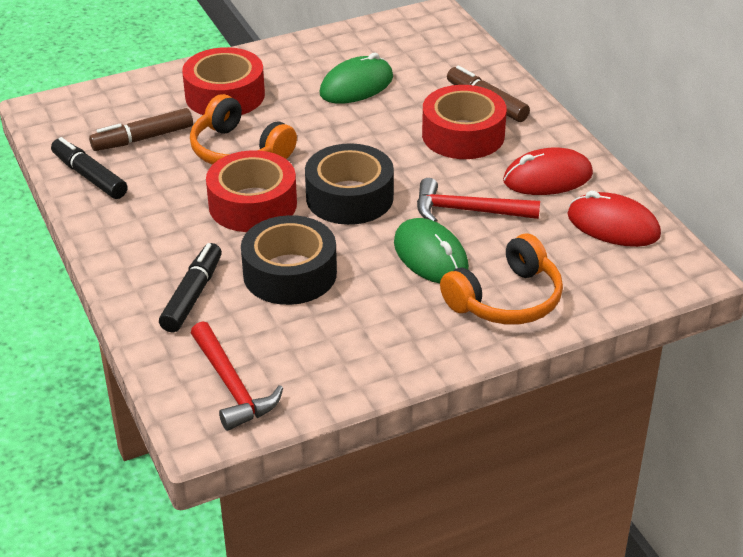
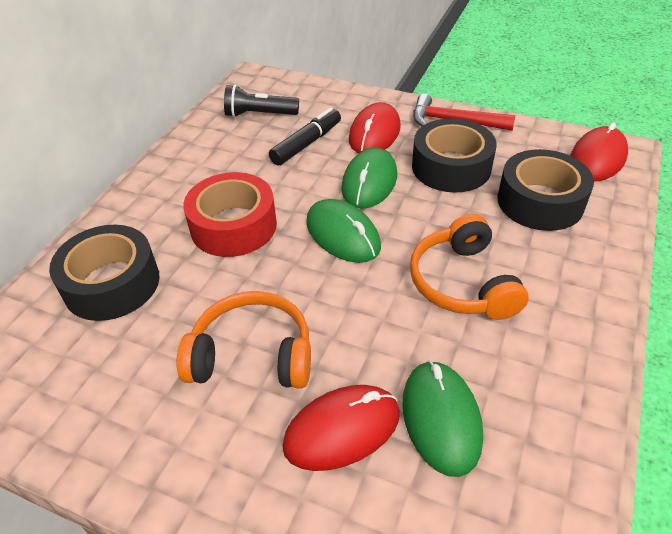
black flashlight: 0 -> 1
black marker: 2 -> 1
black tape: 2 -> 3
brown marker: 2 -> 0
green mouse: 2 -> 3
red hammer: 2 -> 1
red mouse: 2 -> 3
red tape: 3 -> 1

